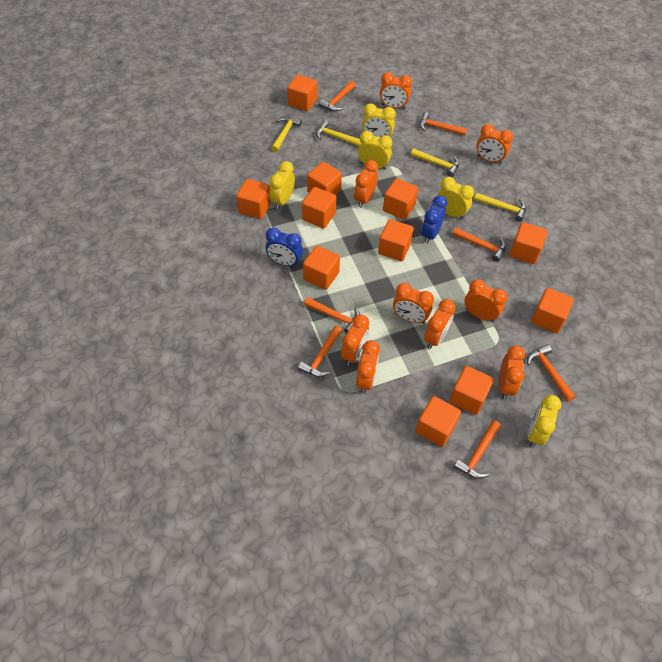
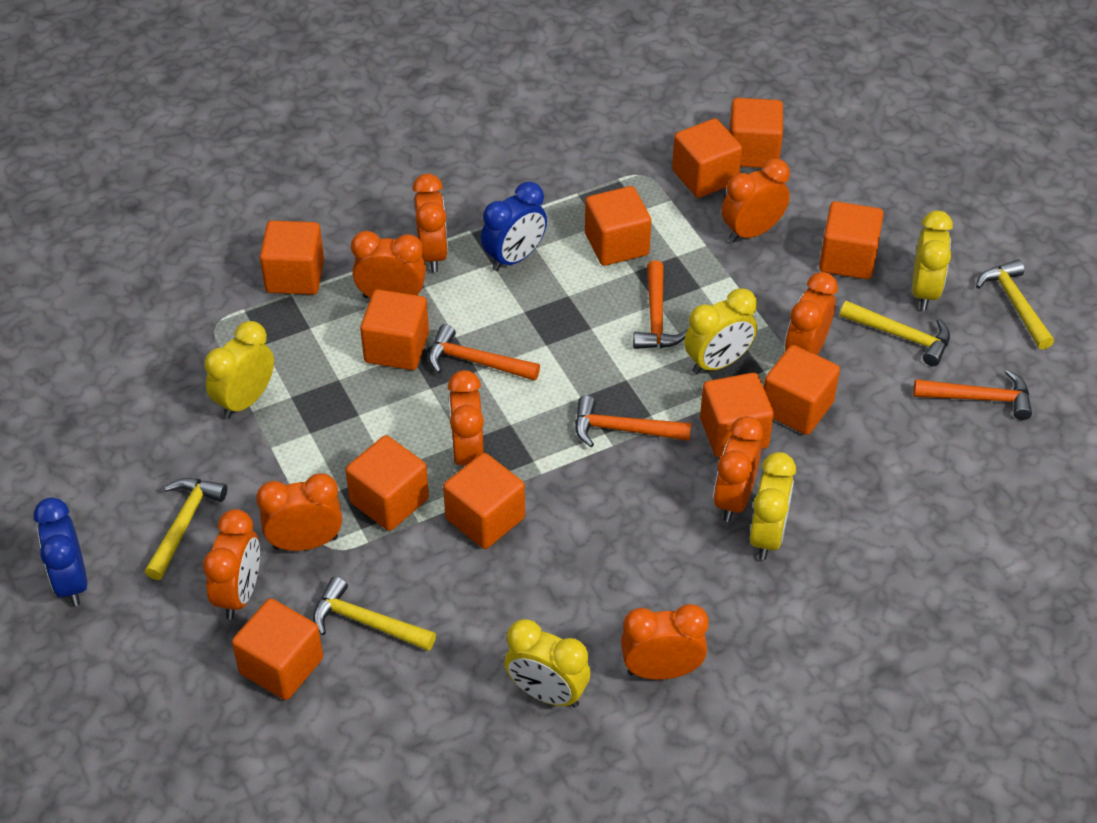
orange hammer: 7 -> 4

